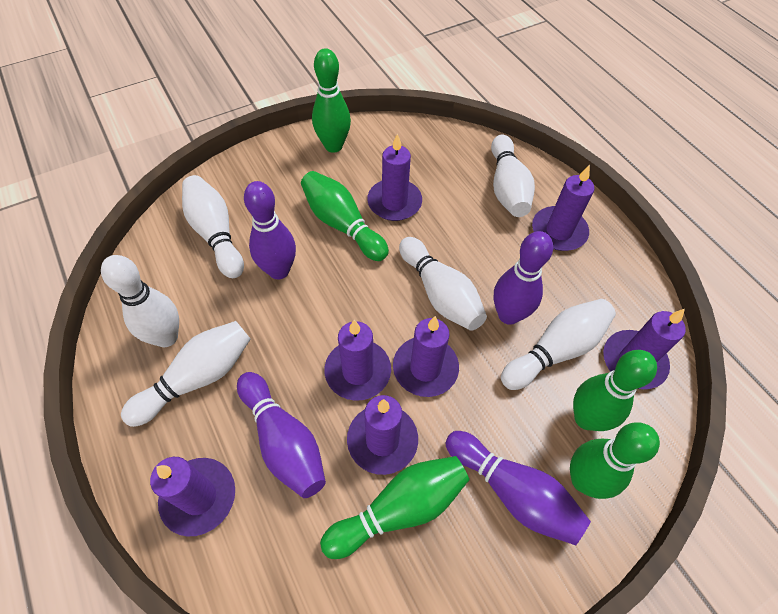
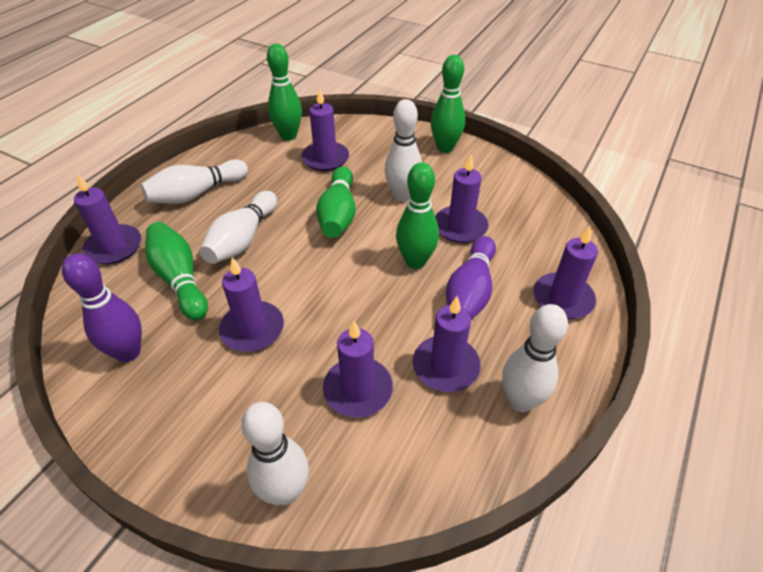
purple bowling pin: 4 -> 2
white bowling pin: 6 -> 5

